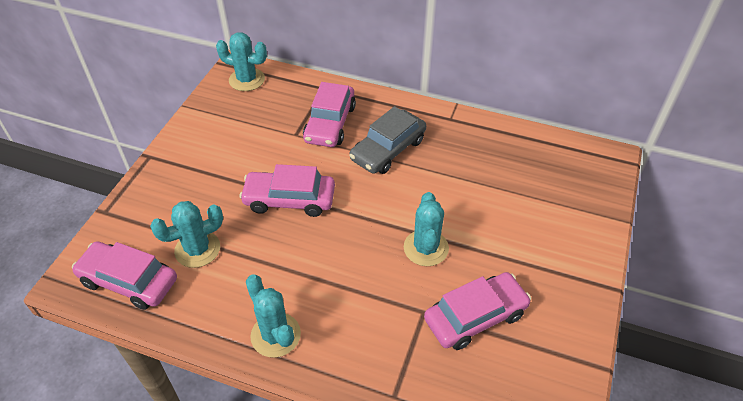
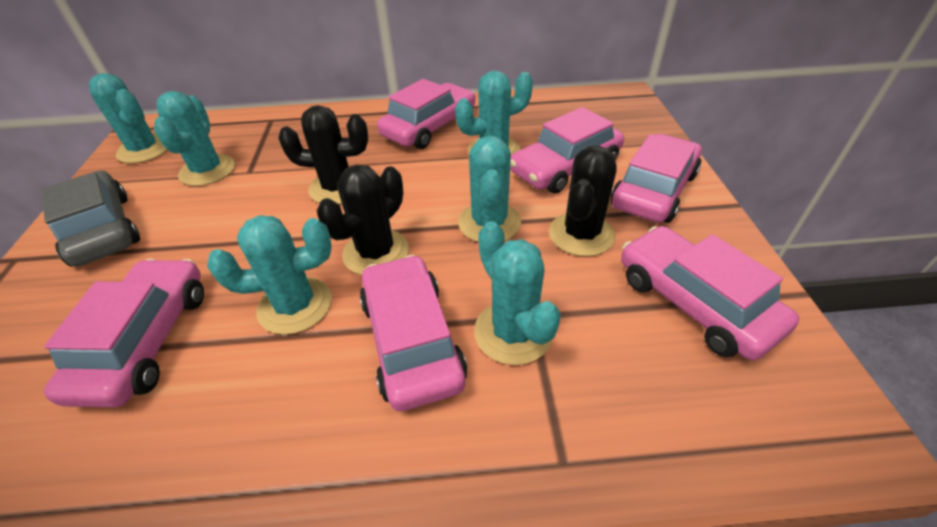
black cactus: 0 -> 3
pink car: 4 -> 6
turquoise cactus: 4 -> 6

